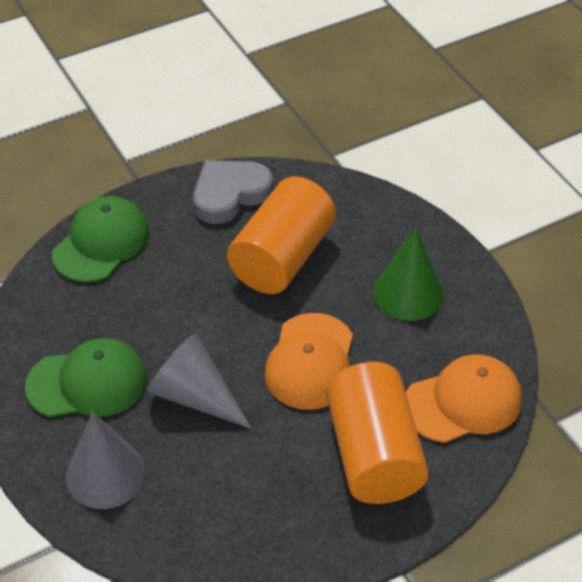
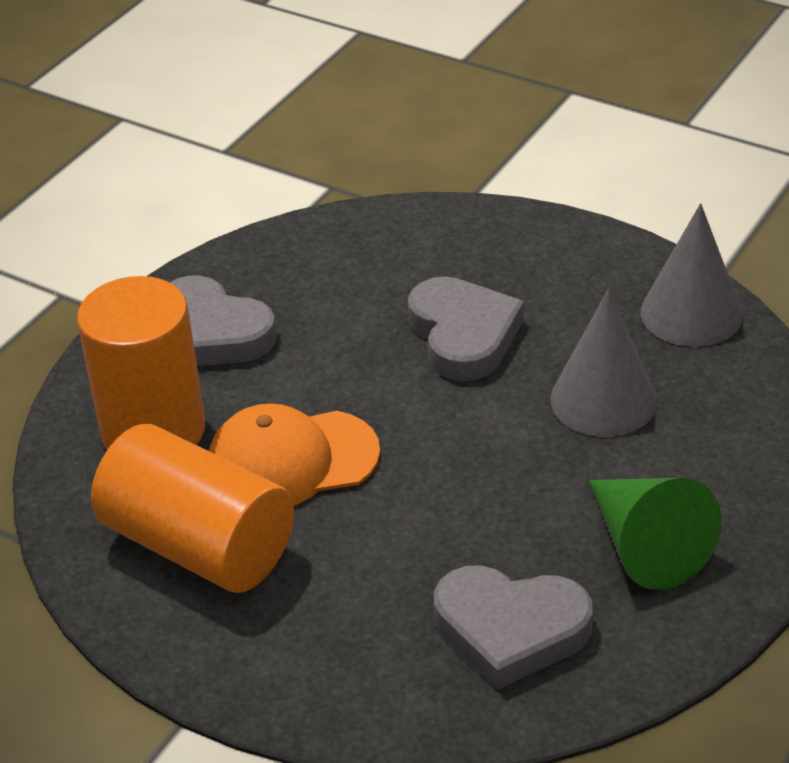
green cap: 2 -> 0
grey heart: 1 -> 3
orange cap: 2 -> 1

